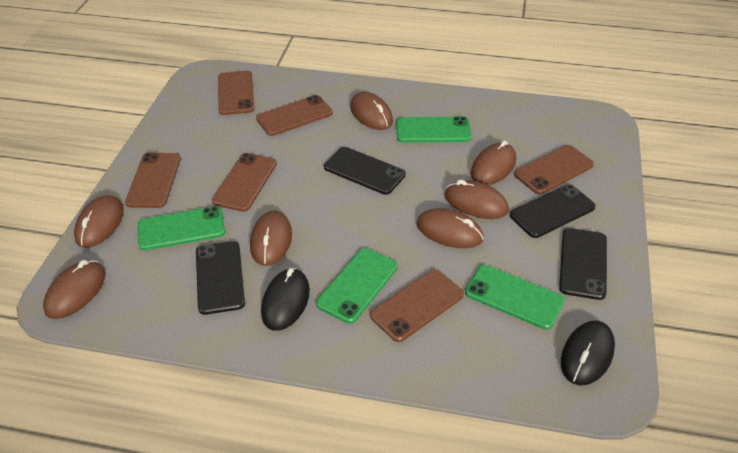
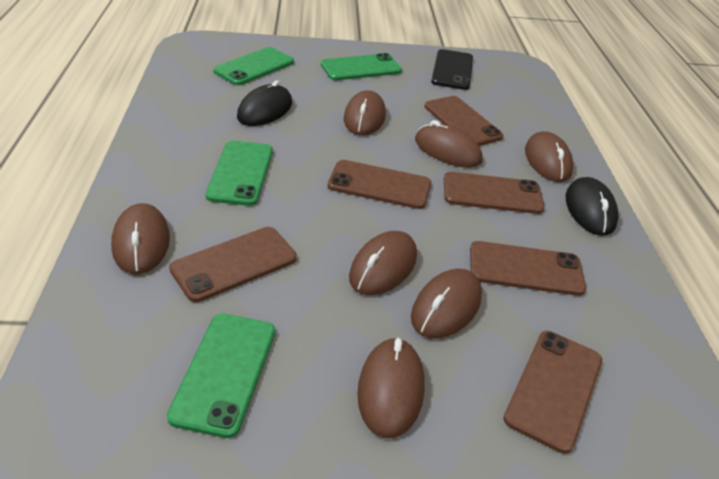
black phone: 4 -> 1

